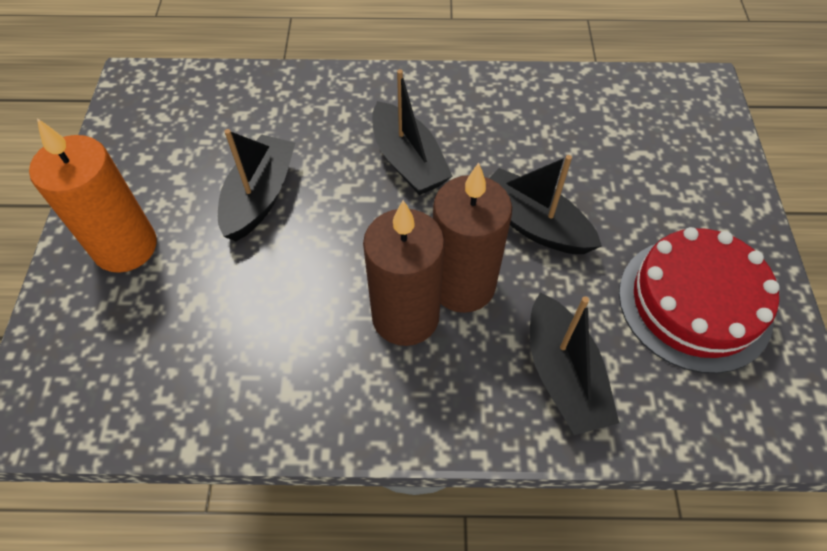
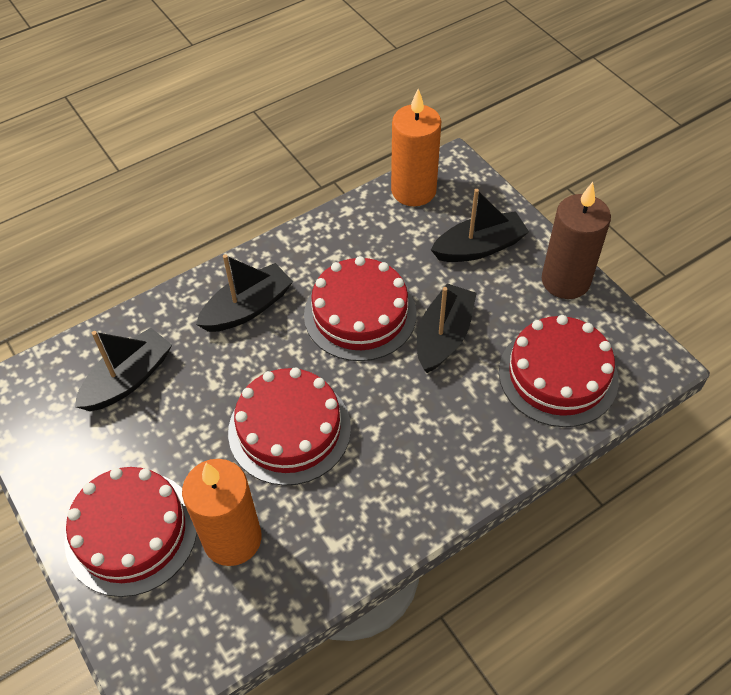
brown candle: 2 -> 1
orange candle: 1 -> 2
red cake: 1 -> 4

